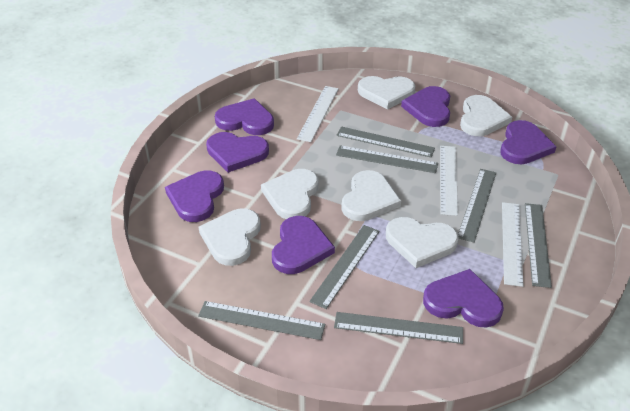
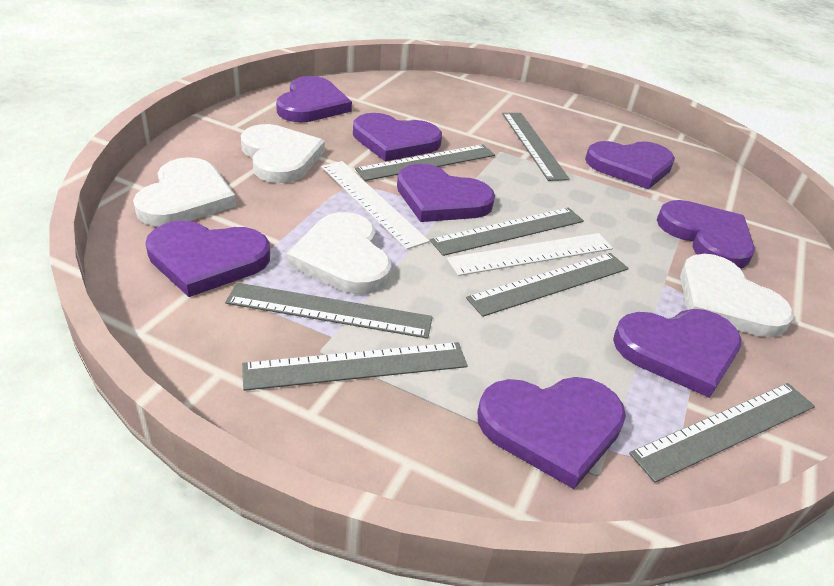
purple heart: 7 -> 8
white heart: 6 -> 4
white ruler: 3 -> 2

